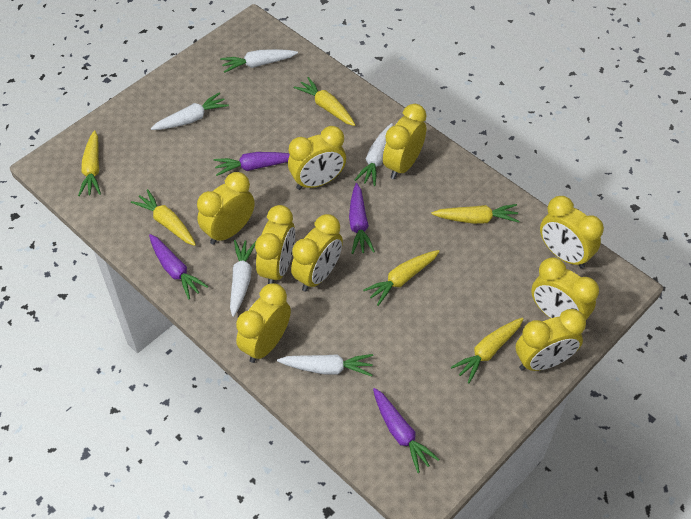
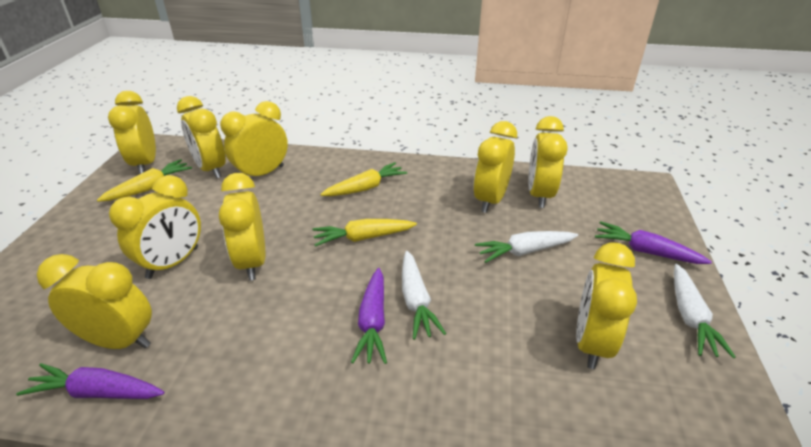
purple carrot: 4 -> 3
white carrot: 5 -> 3
yellow carrot: 6 -> 3

